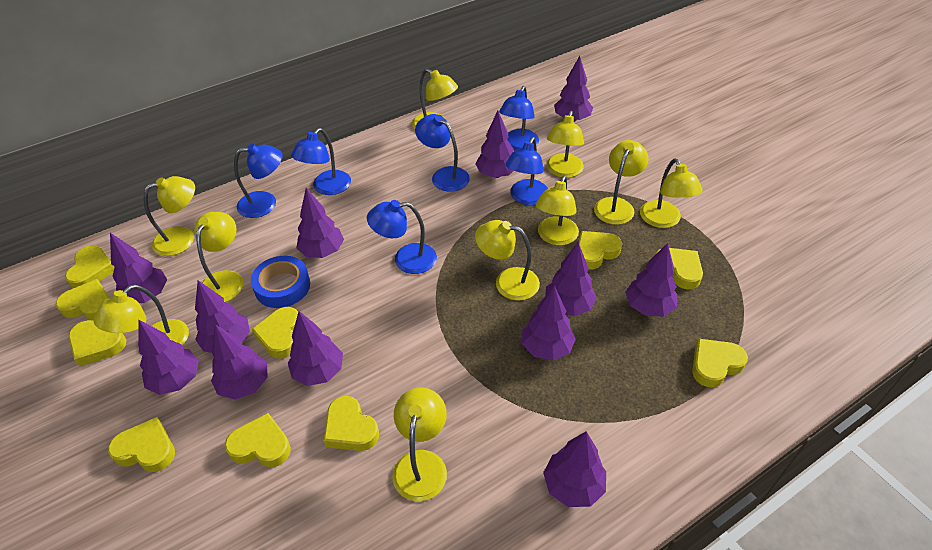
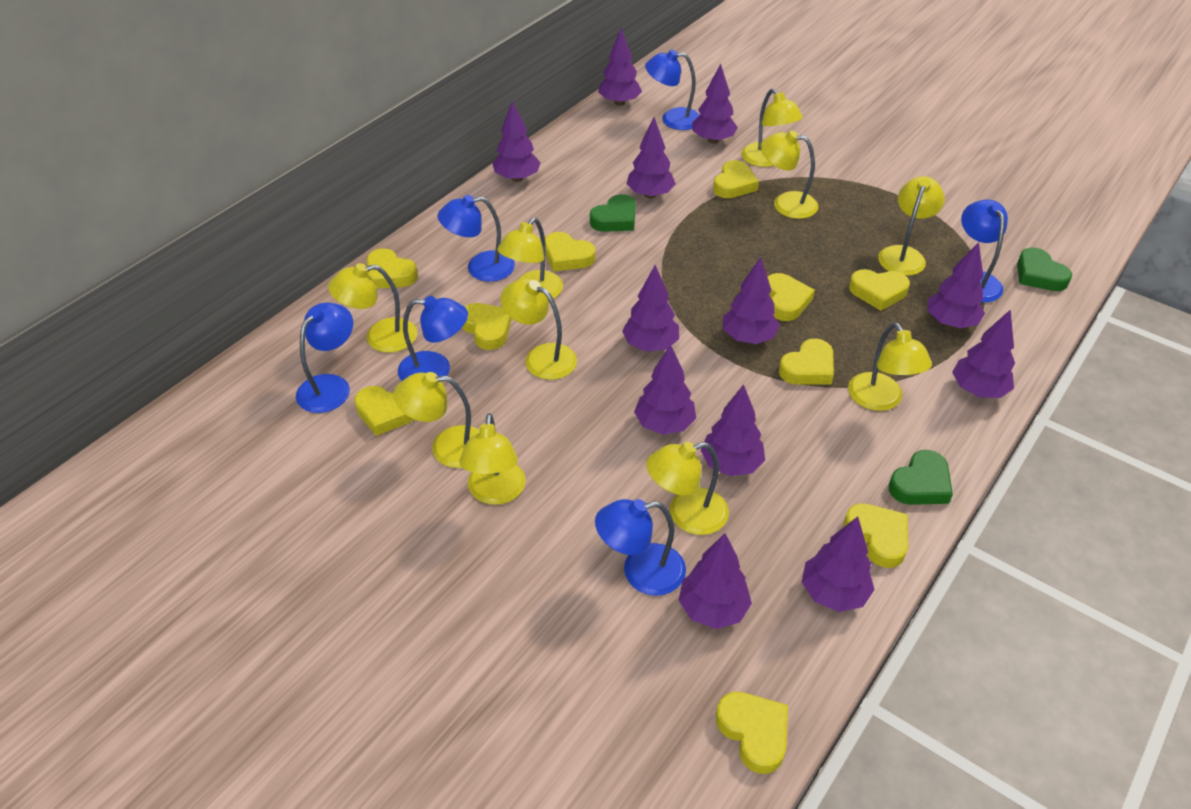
blue tape: 1 -> 0
green heart: 0 -> 3

